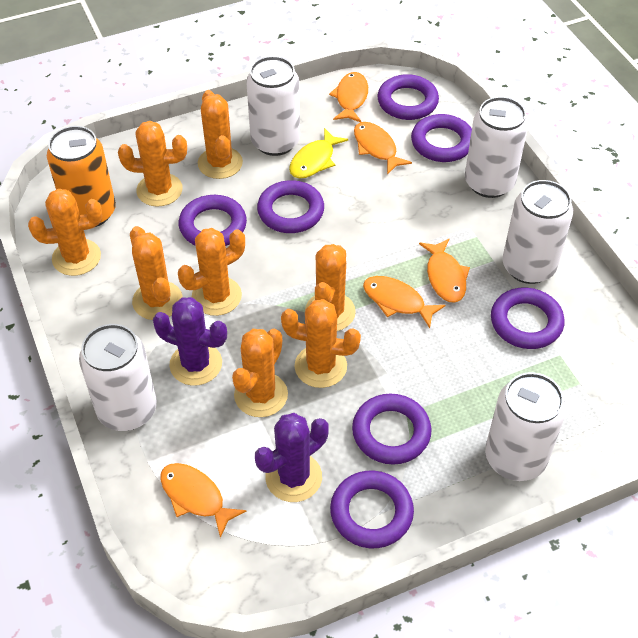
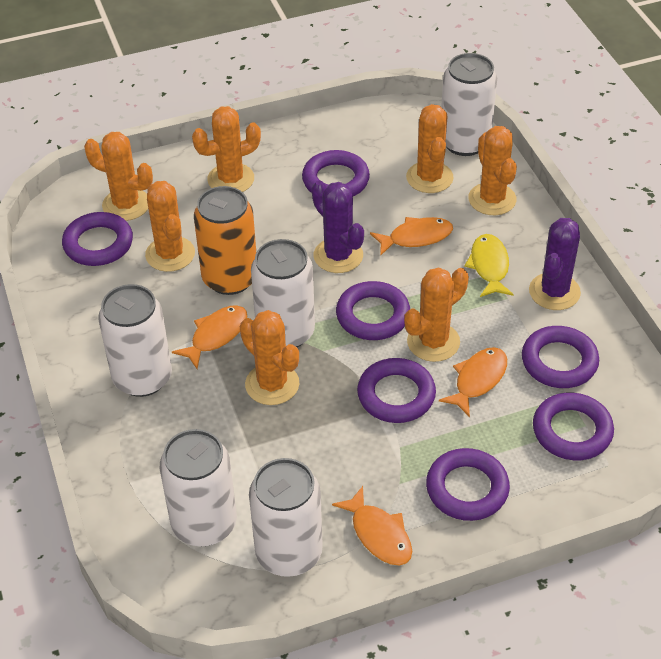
orange cactus: 8 -> 7
orange fish: 5 -> 4

